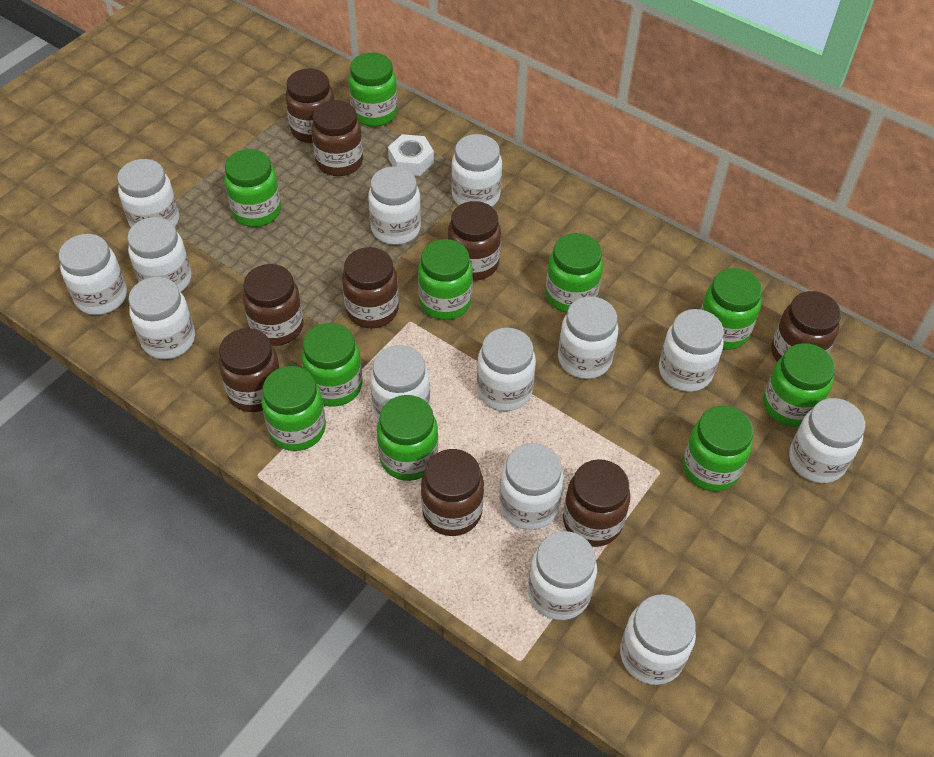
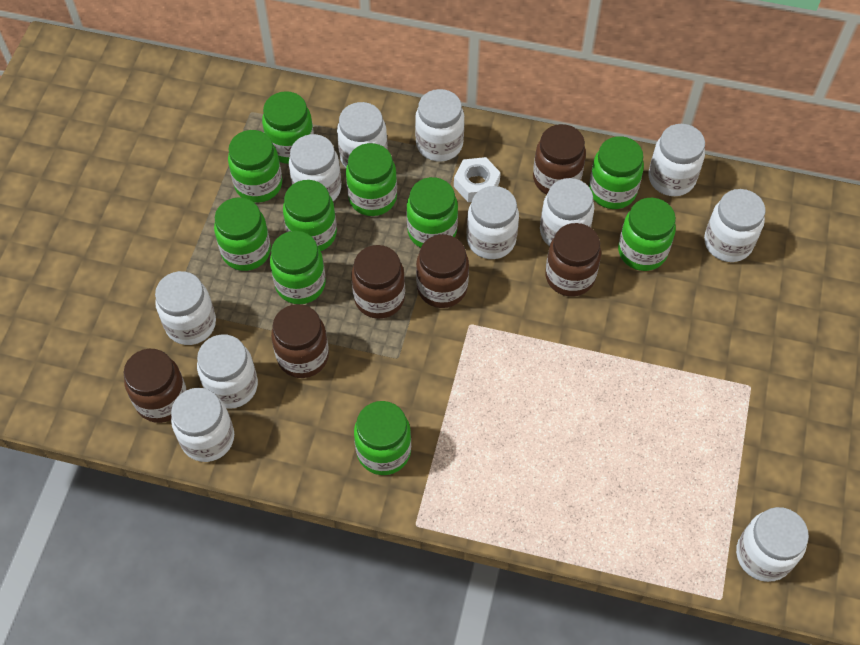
brown jar: 9 -> 6
white jar: 14 -> 11

